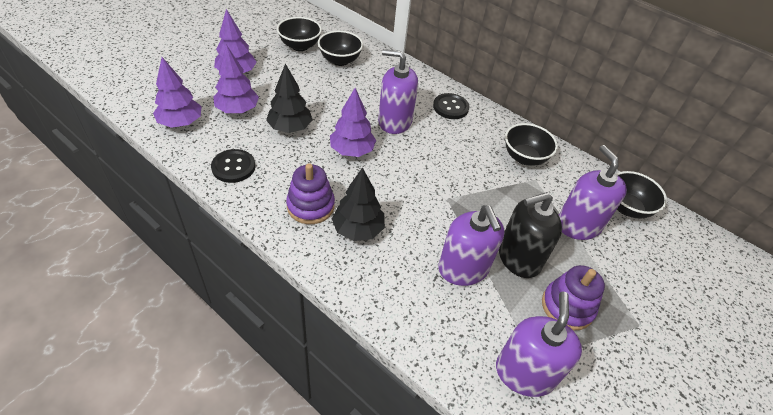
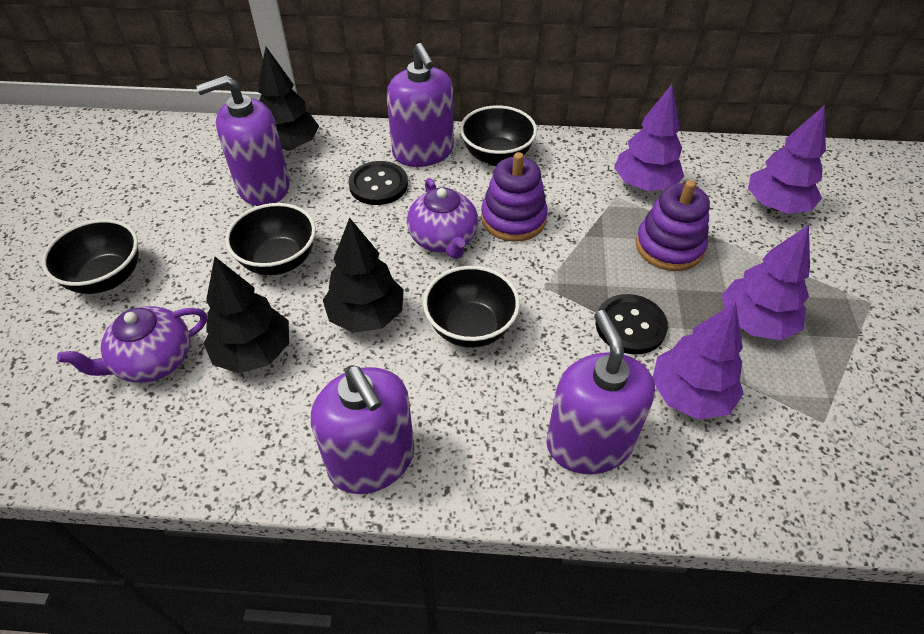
black soap dispenser: 1 -> 0
black tree: 2 -> 3
purple teapot: 0 -> 2

